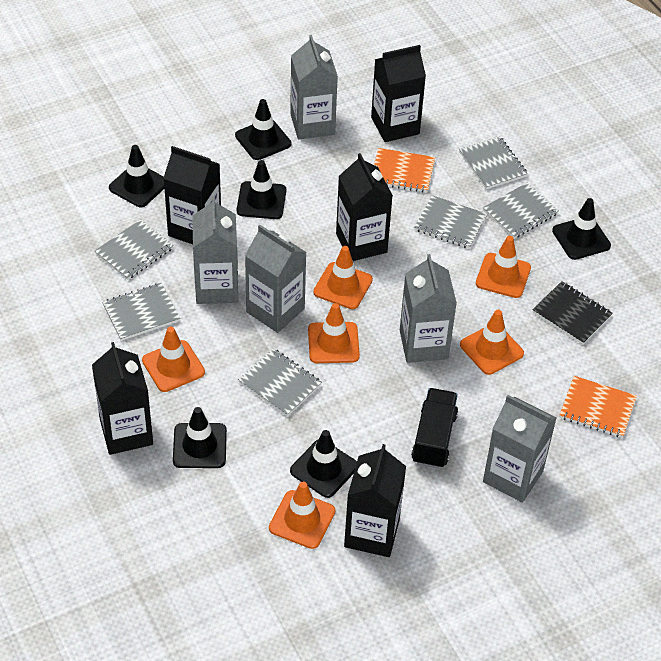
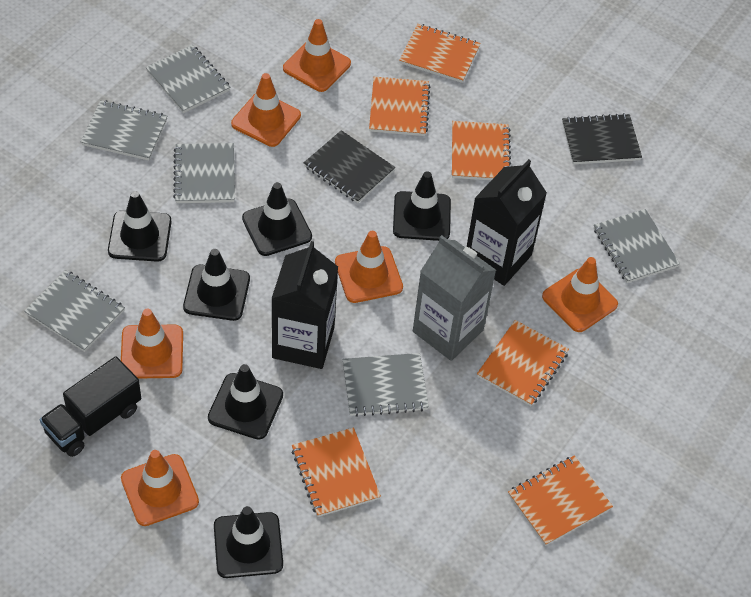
black carton: 5 -> 2
black notebook: 1 -> 2
grey carton: 5 -> 1
orange notebook: 2 -> 6

